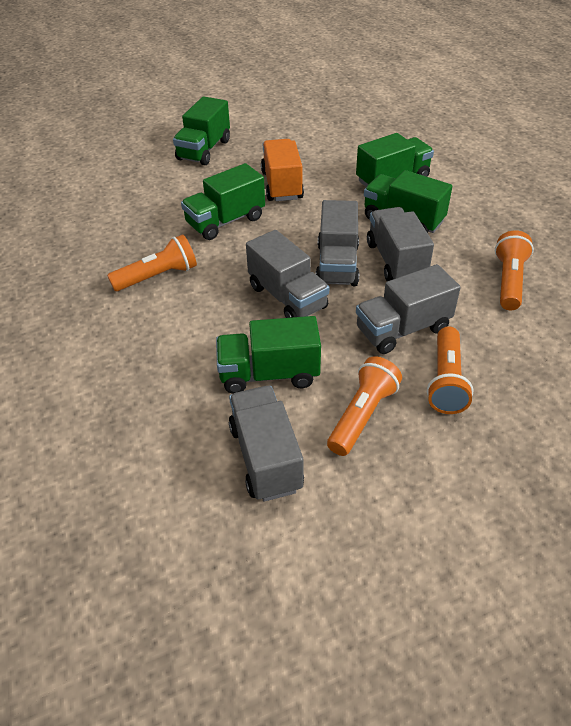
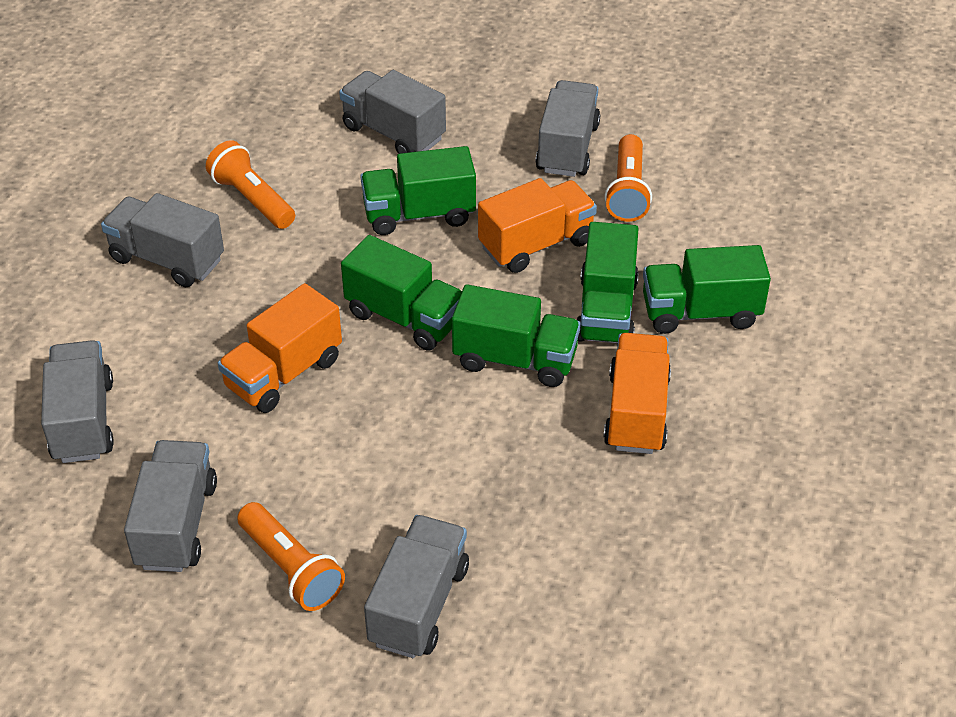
grey truck: 5 -> 6
orange flashlight: 4 -> 3
orange truck: 1 -> 3

